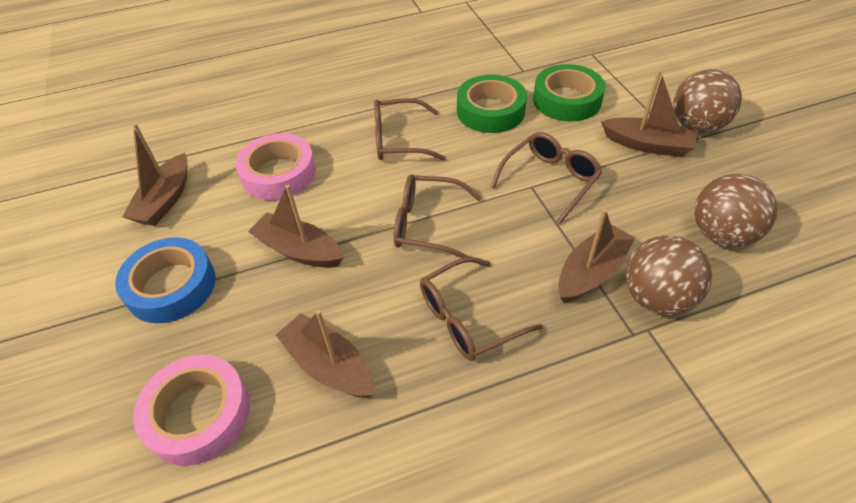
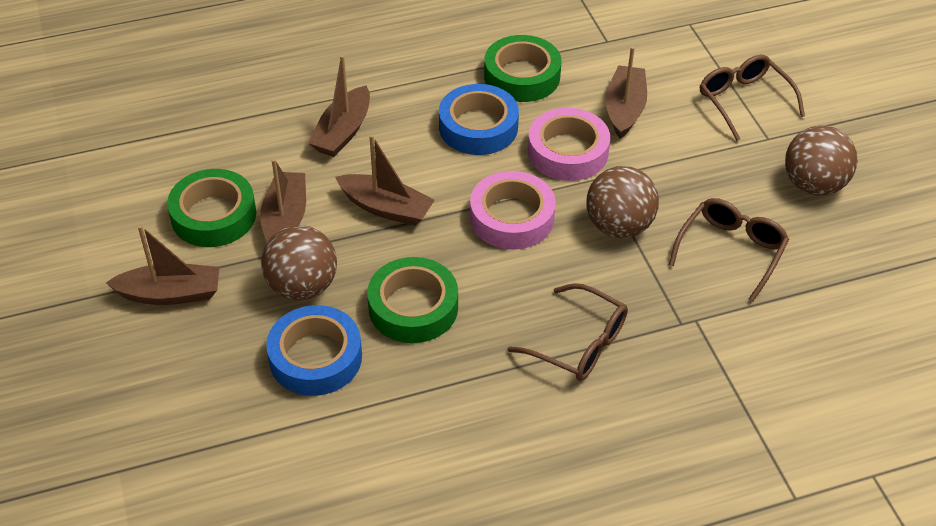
blue tape: 1 -> 2
brown glasses: 4 -> 3
green tape: 2 -> 3

